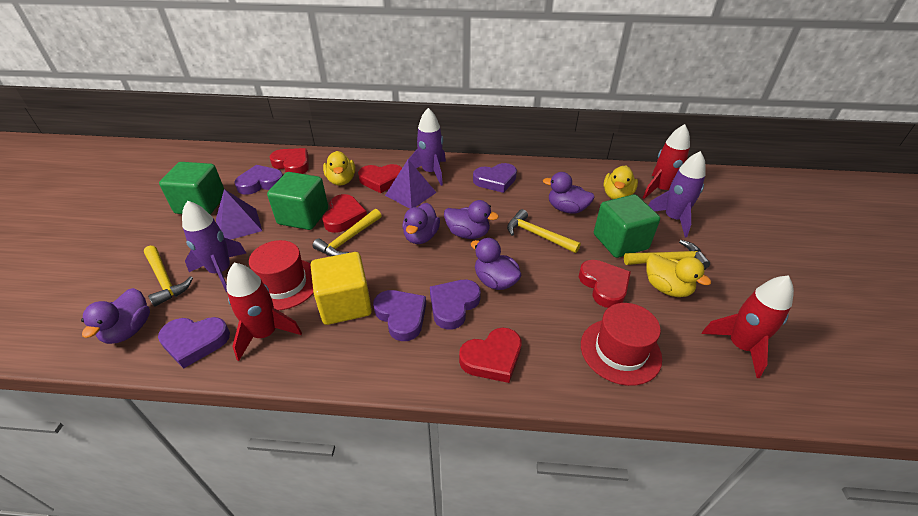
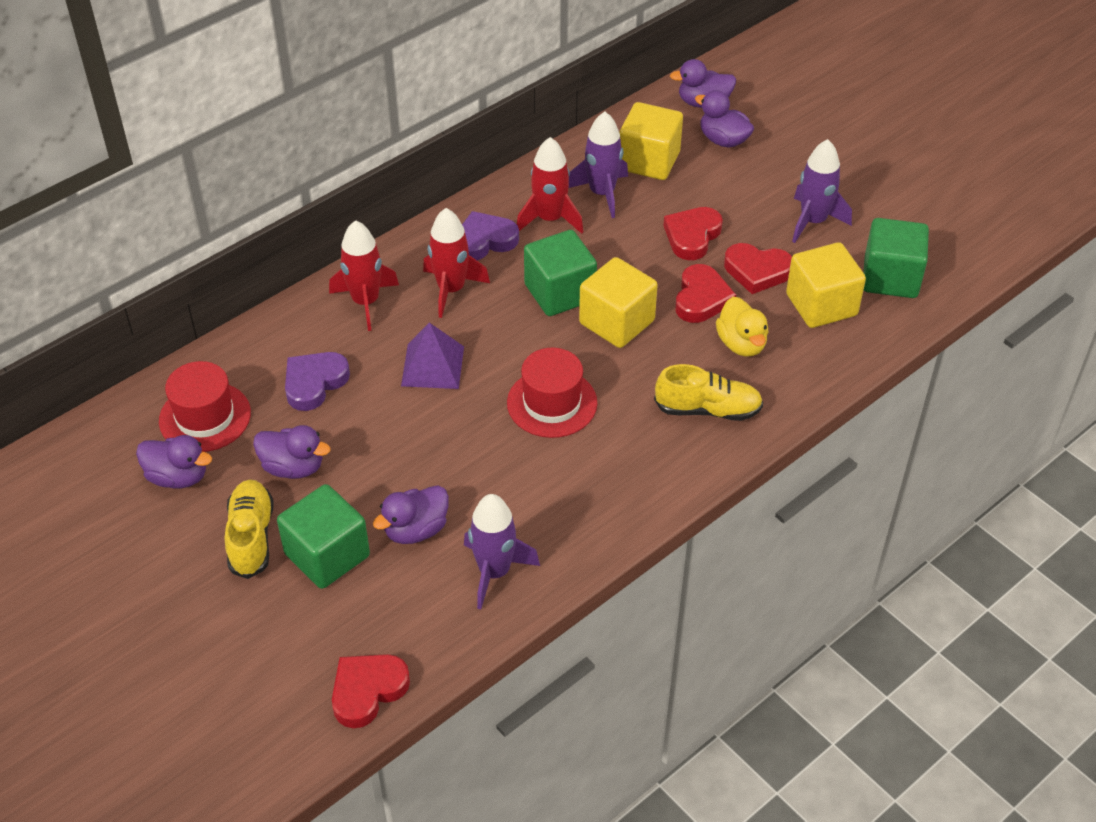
purple heart: 5 -> 2
purple pyramid: 2 -> 1
red heart: 5 -> 4
yellow cube: 1 -> 3
yellow duck: 3 -> 1
yellow hammer: 4 -> 0
yellow shoe: 0 -> 2

